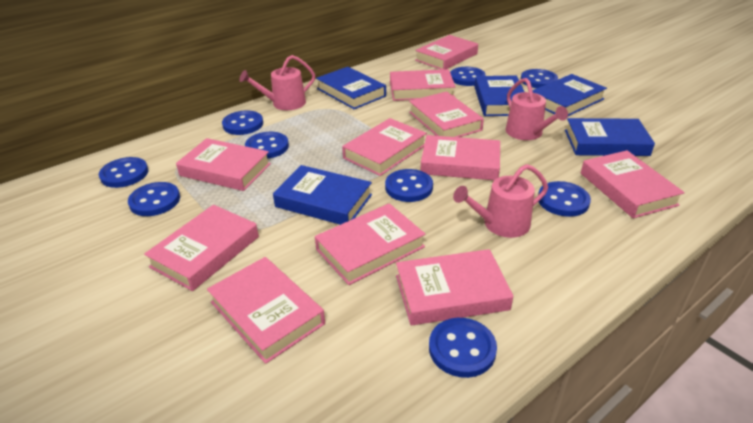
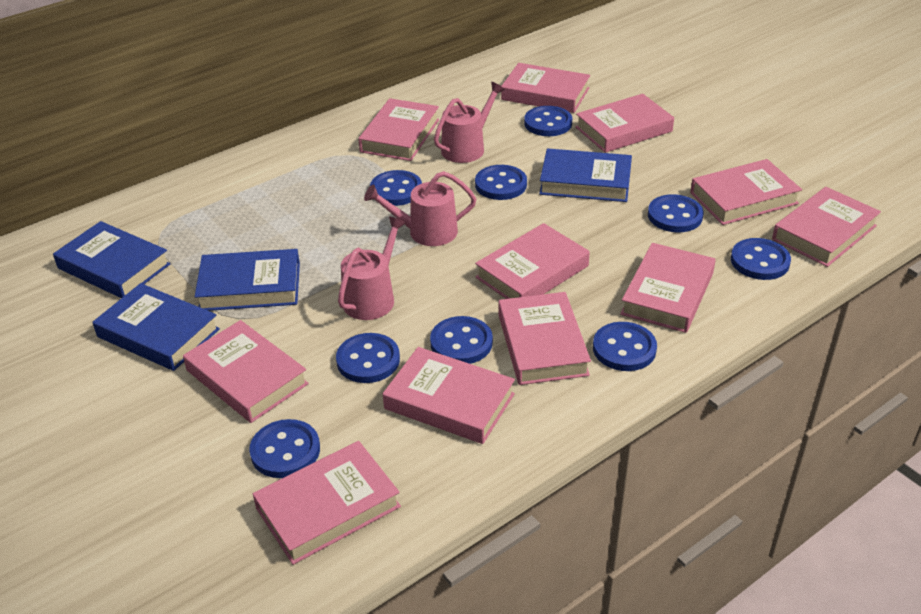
blue book: 5 -> 4

